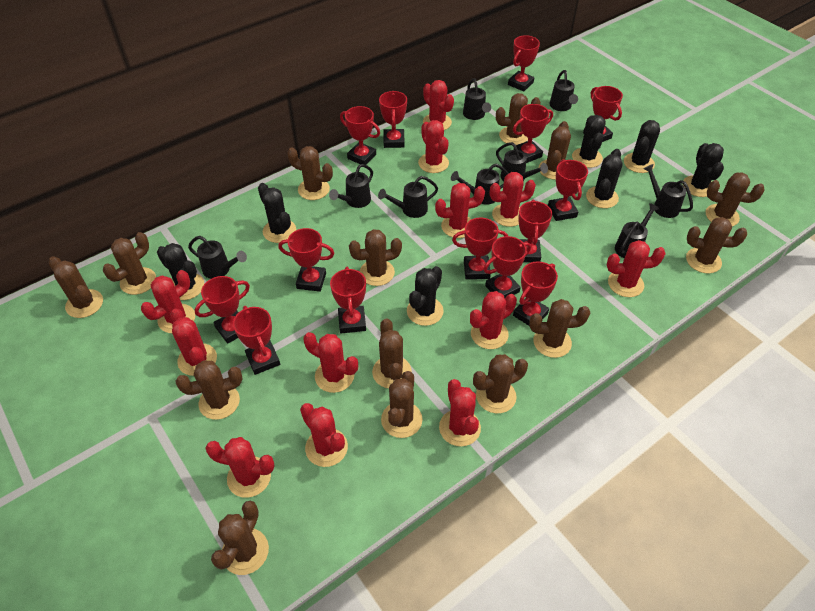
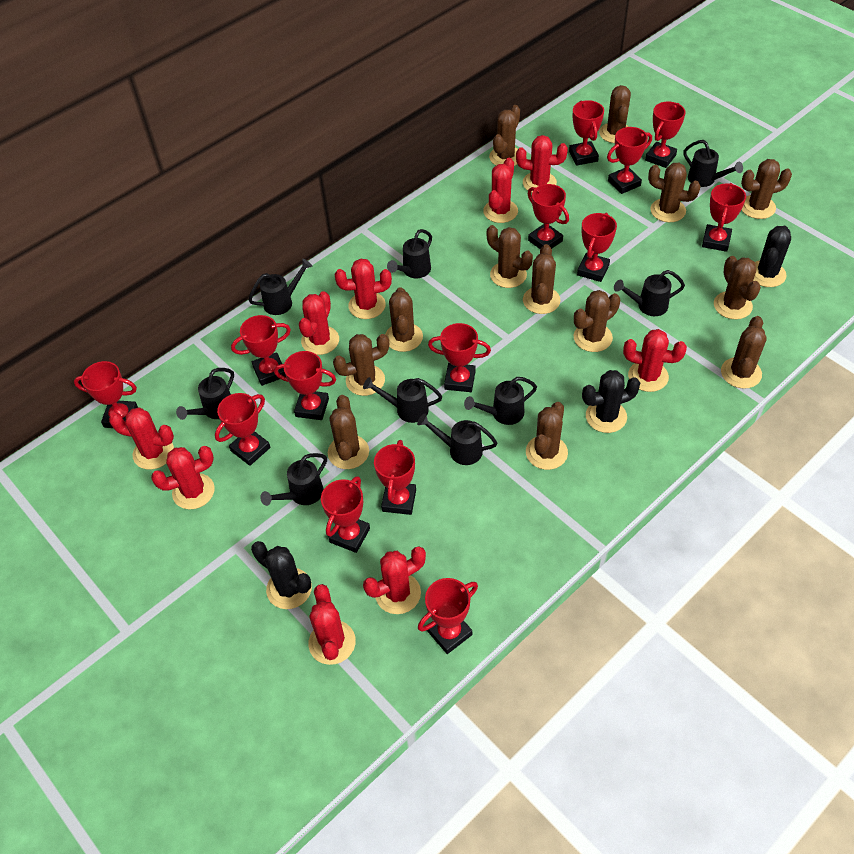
black cactus: 7 -> 3
brown cactus: 14 -> 13
red cactus: 12 -> 9

